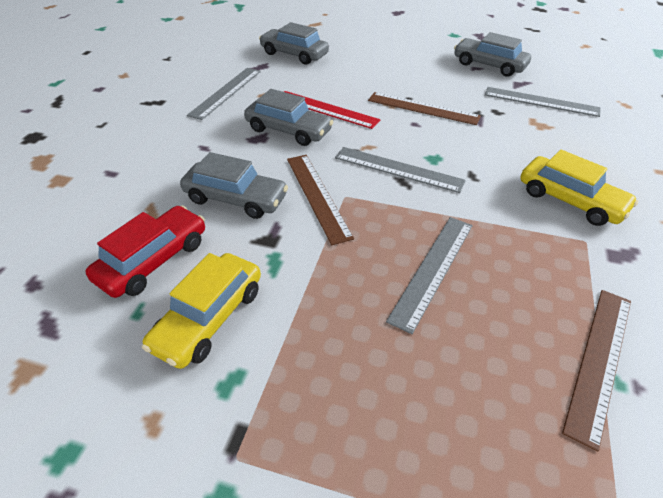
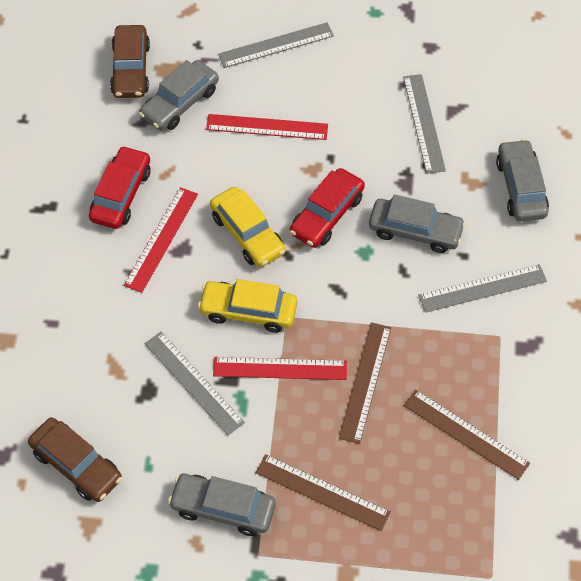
brown car: 0 -> 2
red car: 1 -> 2
red ruler: 1 -> 3

